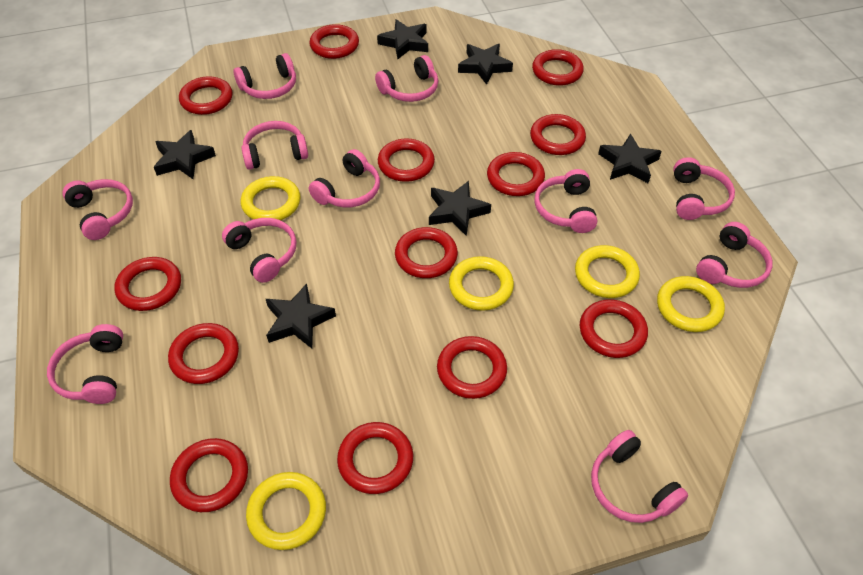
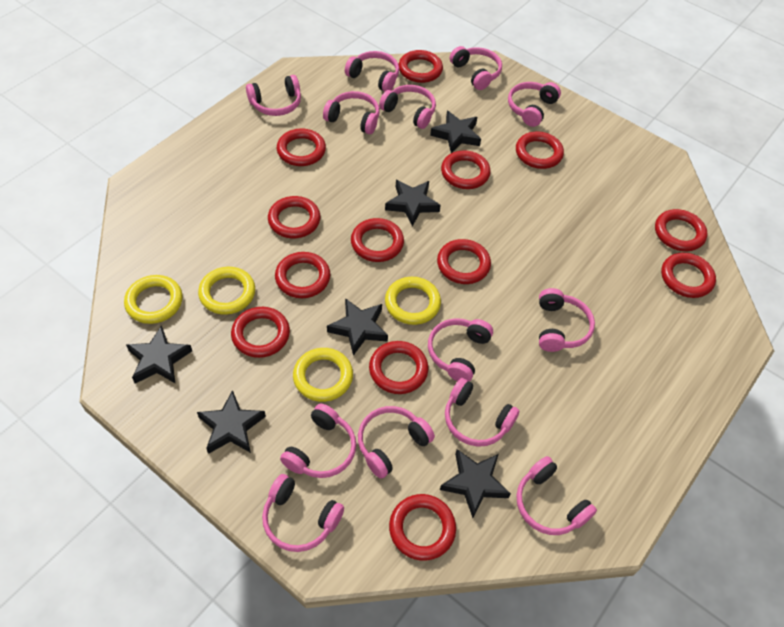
pink headphones: 11 -> 13
yellow ring: 5 -> 4

